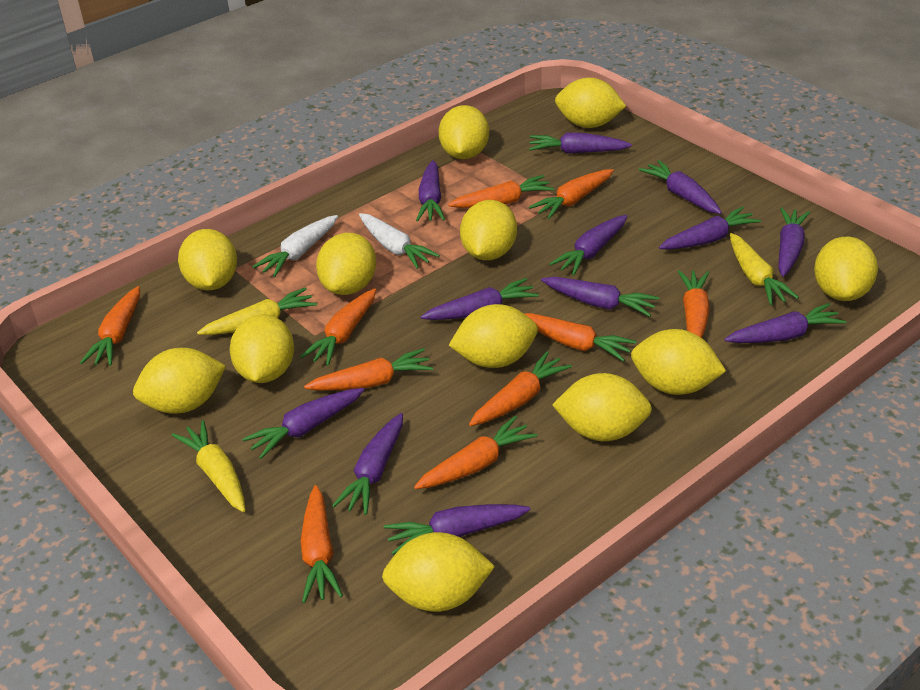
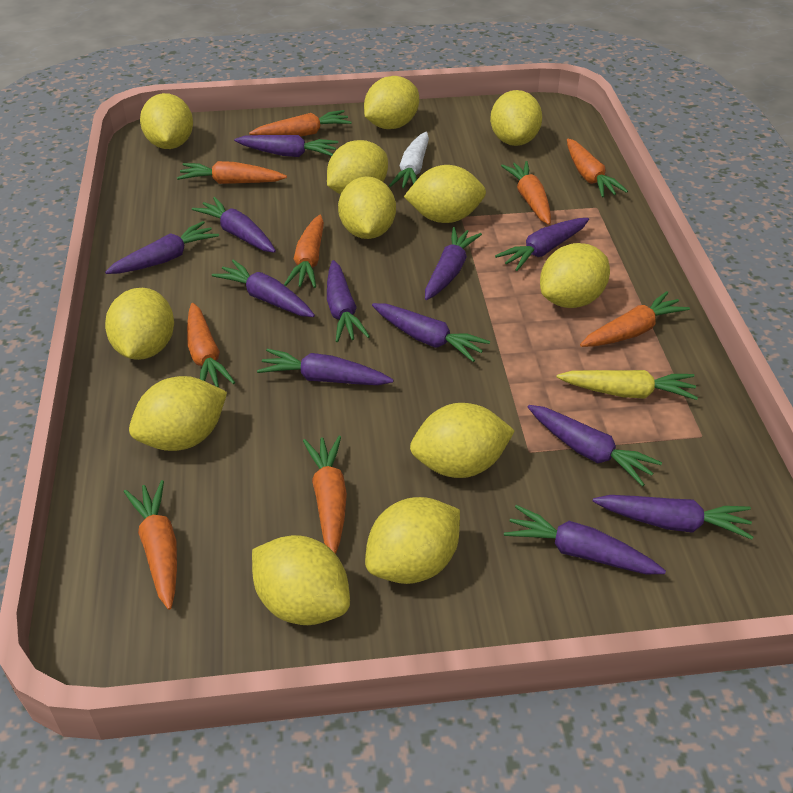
orange carrot: 10 -> 9
white carrot: 2 -> 1
yellow carrot: 3 -> 1

